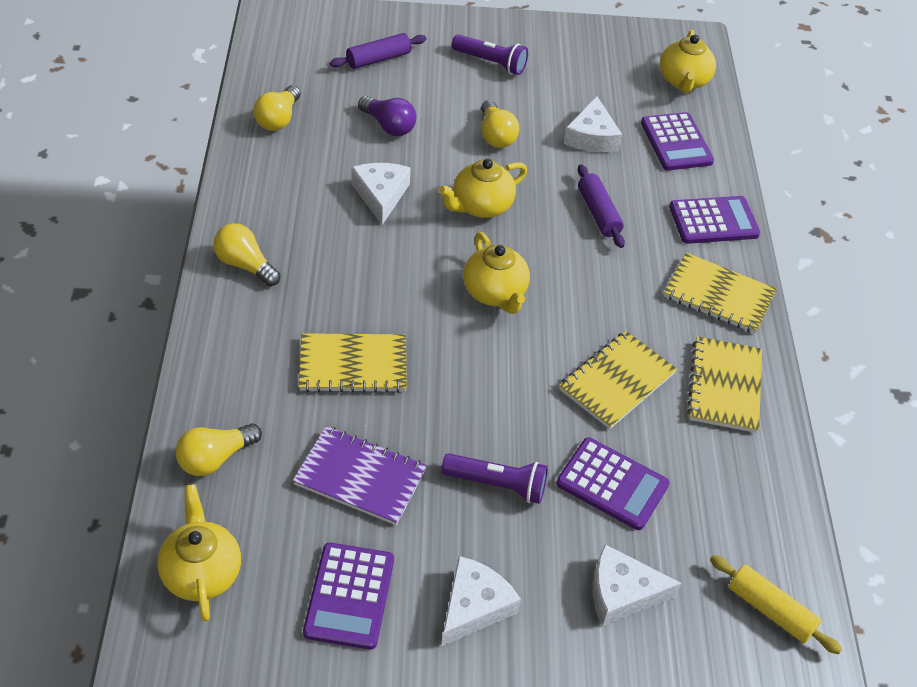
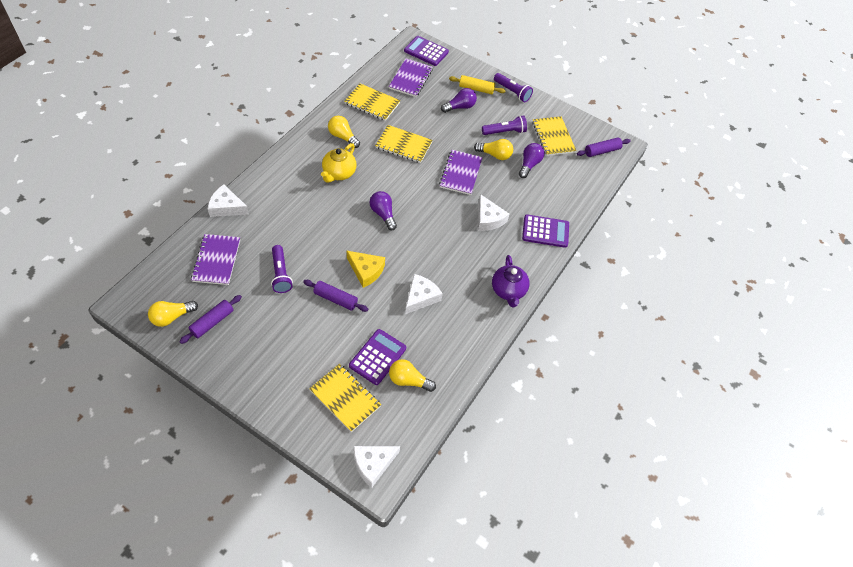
purple calculator: 4 -> 3
purple flashlight: 2 -> 3
purple light bulb: 1 -> 3
purple notebook: 1 -> 3
purple rolling pin: 2 -> 3
purple teapot: 0 -> 1
yellow cheese: 0 -> 1
yellow teapot: 4 -> 1

